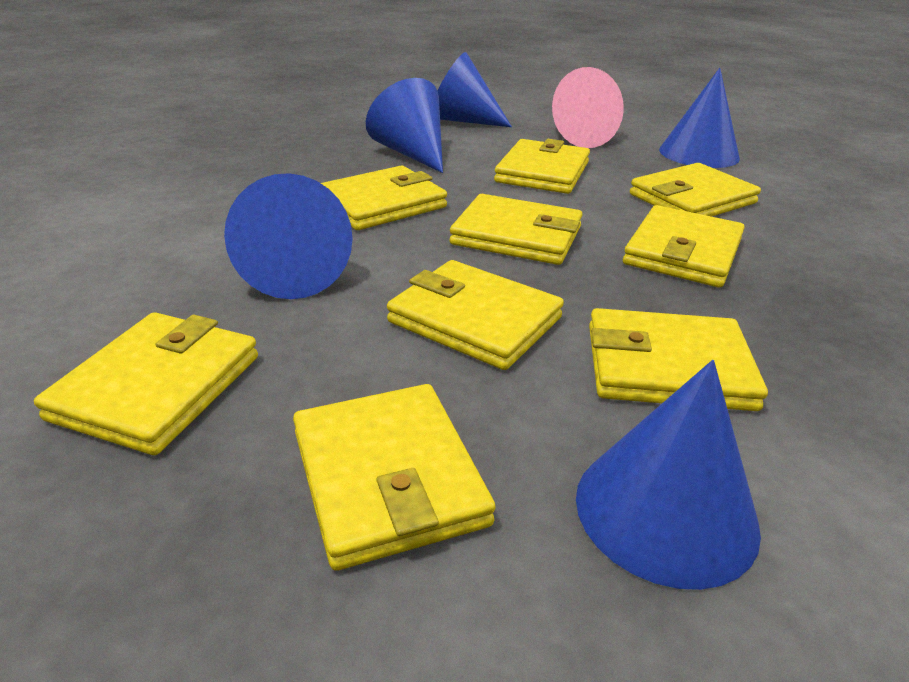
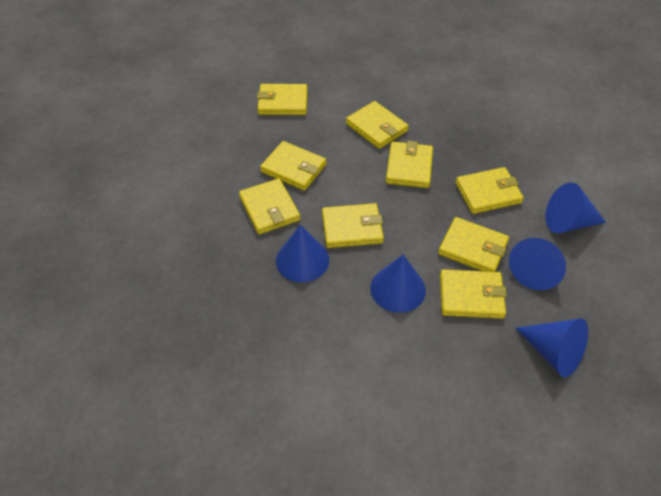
pink cone: 1 -> 0

